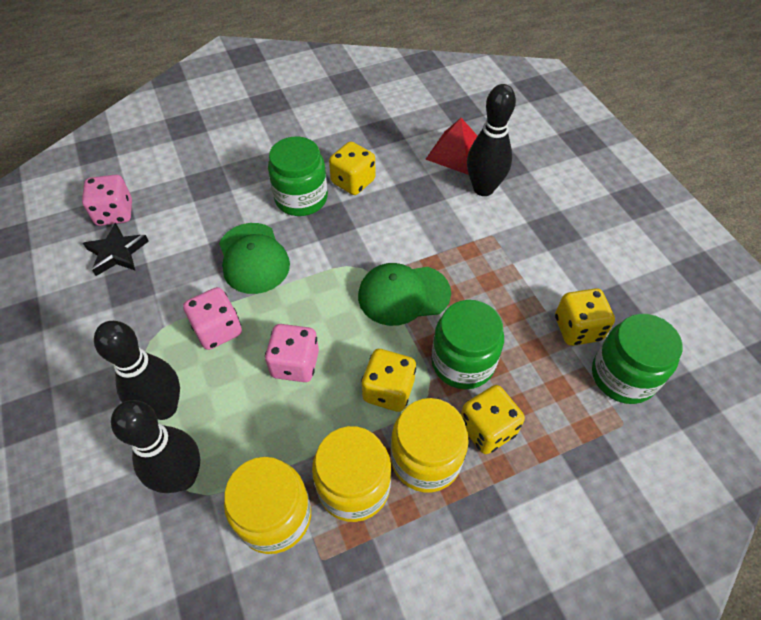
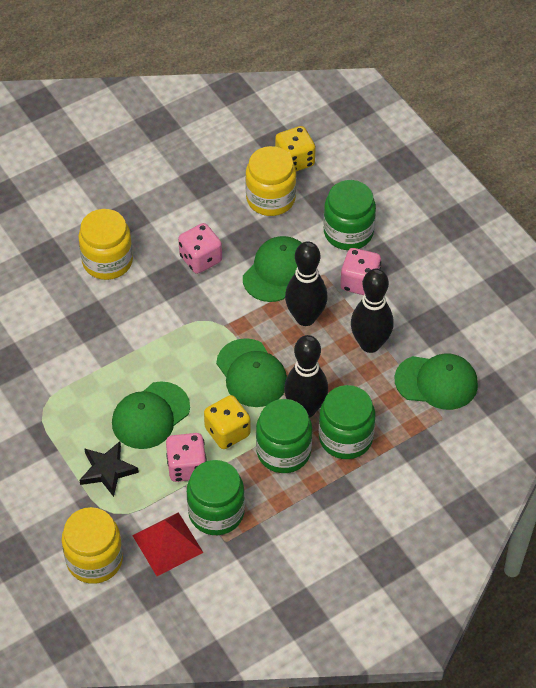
green cap: 2 -> 4
green jar: 3 -> 4
yellow dice: 4 -> 2

